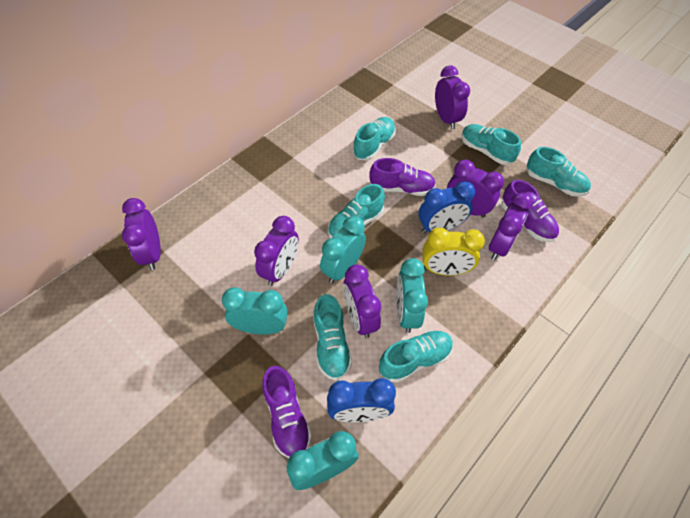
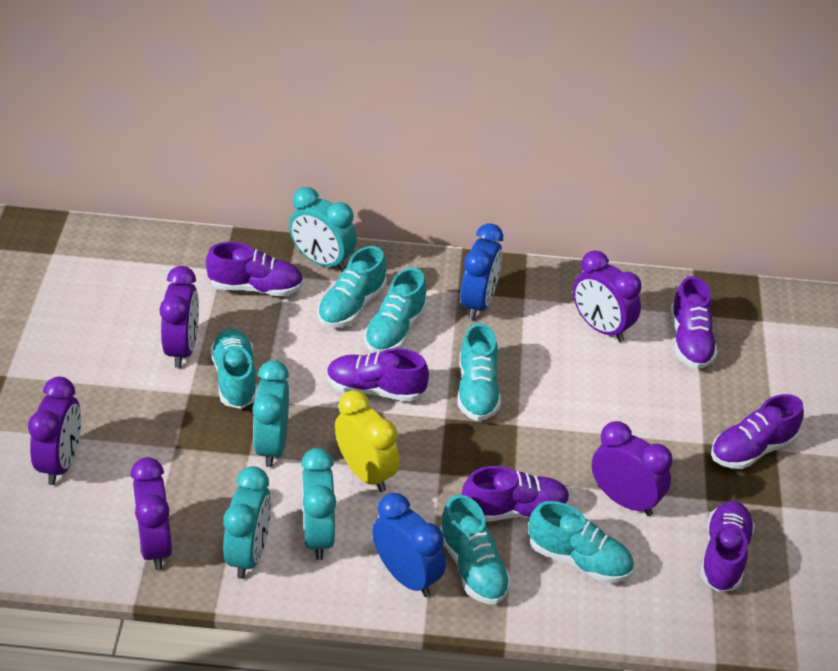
purple clock: 6 -> 5
purple shoe: 3 -> 6

